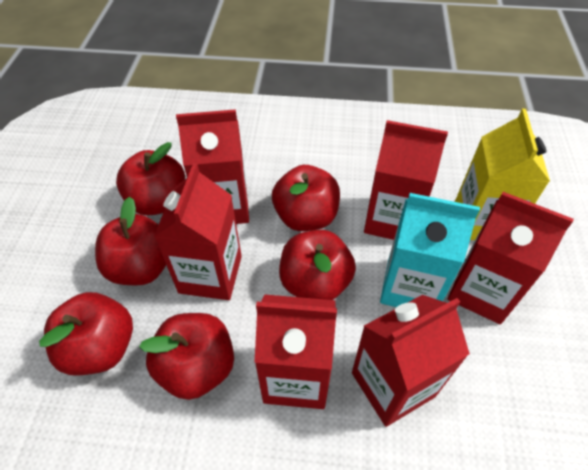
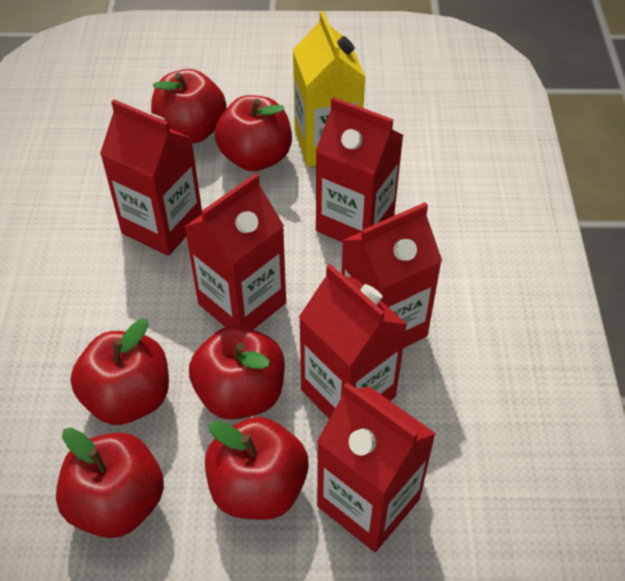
turquoise carton: 1 -> 0

